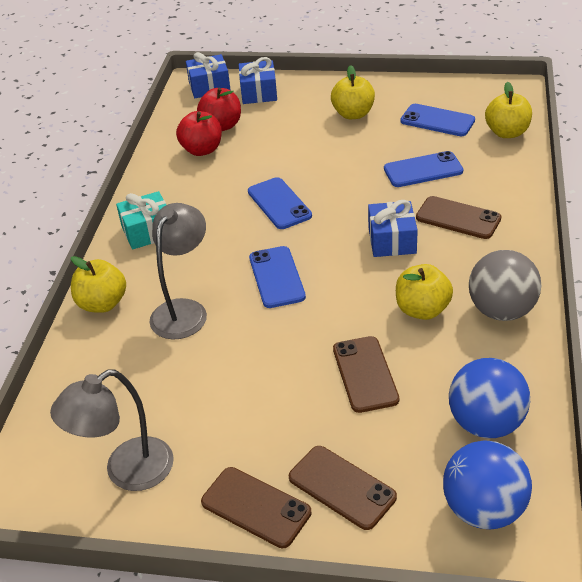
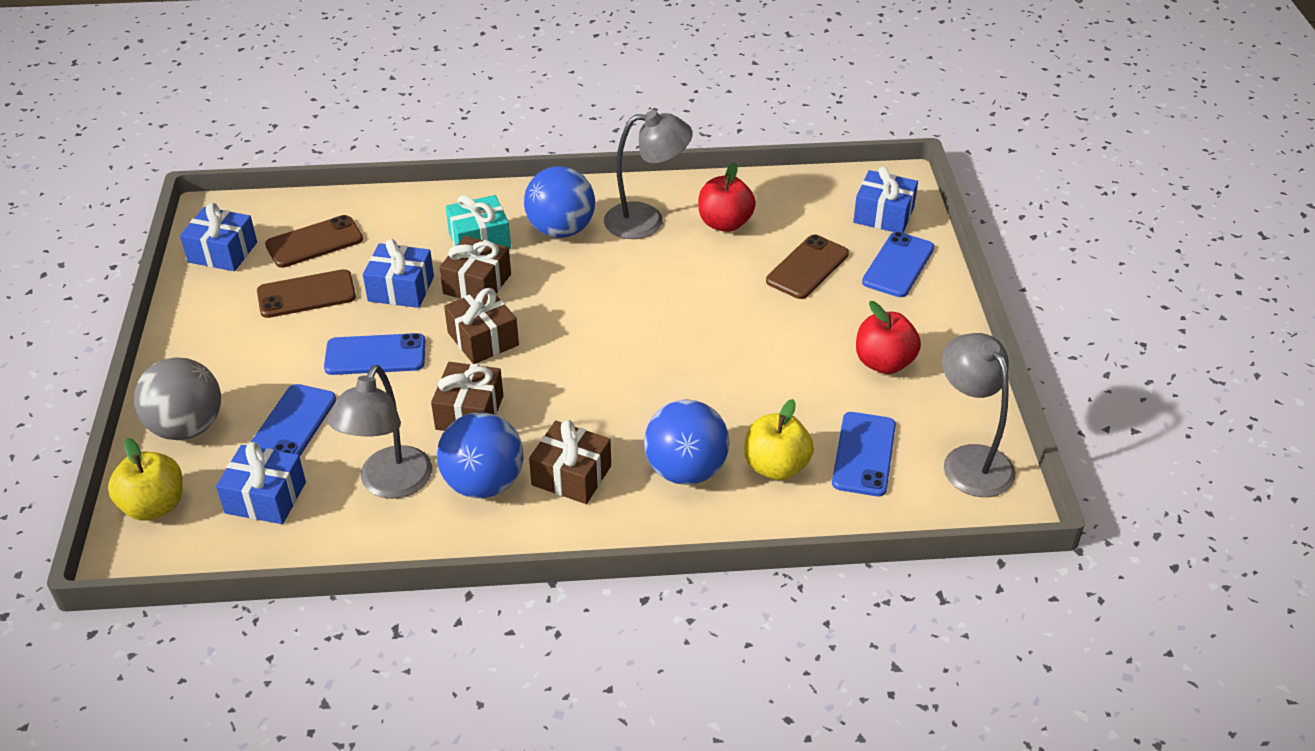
blue ball: 2 -> 3
blue gift: 3 -> 4
brown gift: 0 -> 4
brown phone: 4 -> 3
grey lamp: 2 -> 3
yellow apple: 4 -> 2

